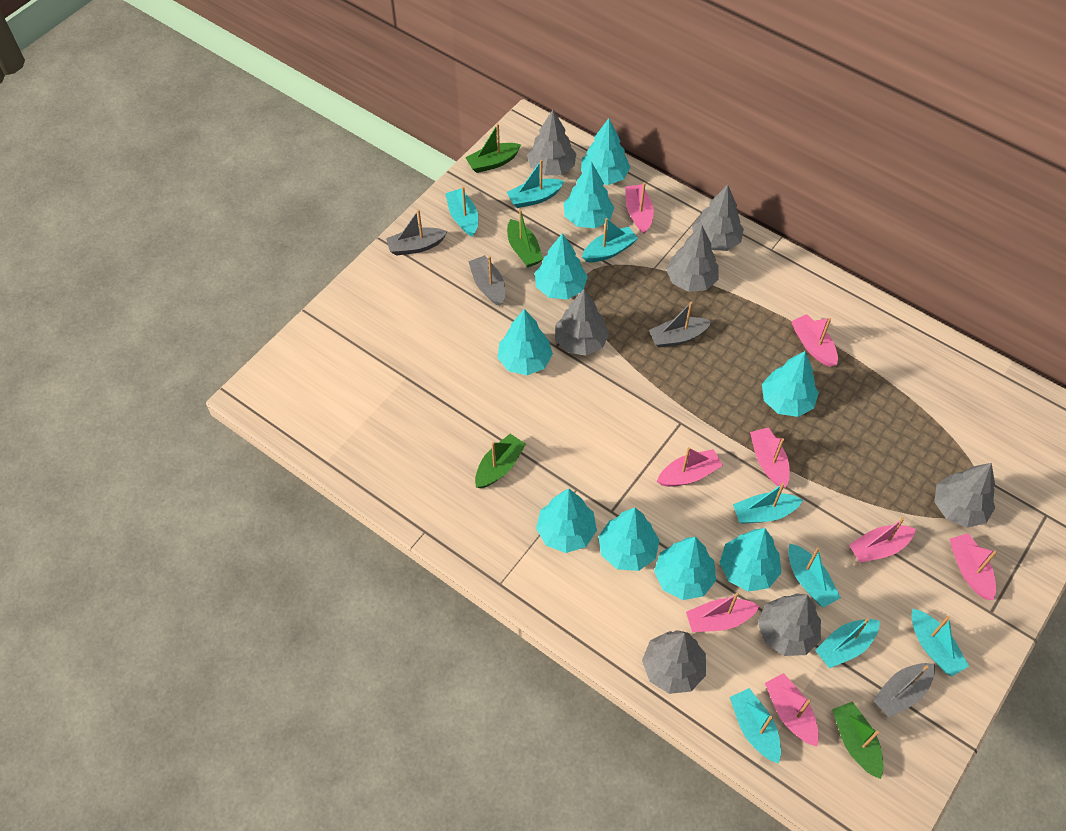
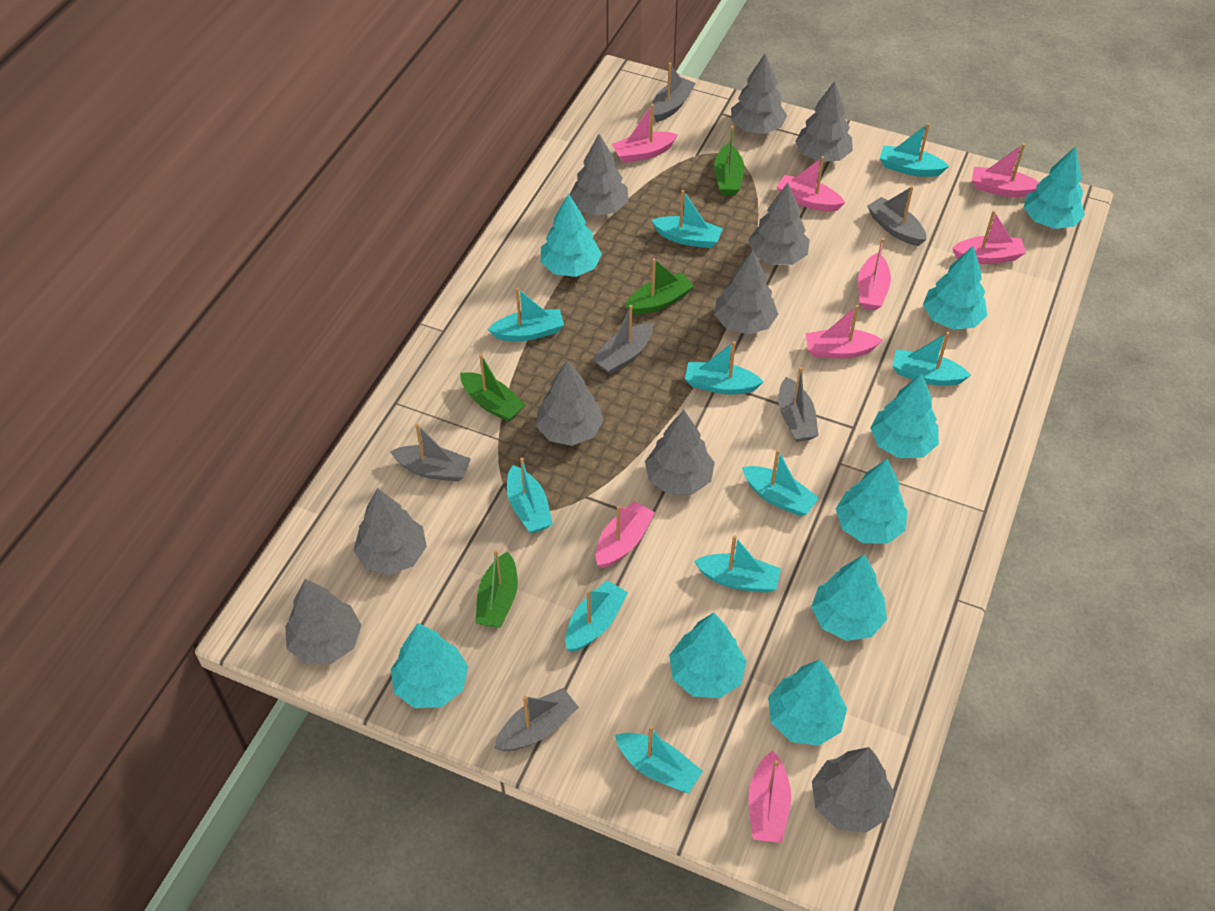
grey boat: 4 -> 6
grey tree: 7 -> 10
turquoise boat: 8 -> 10

